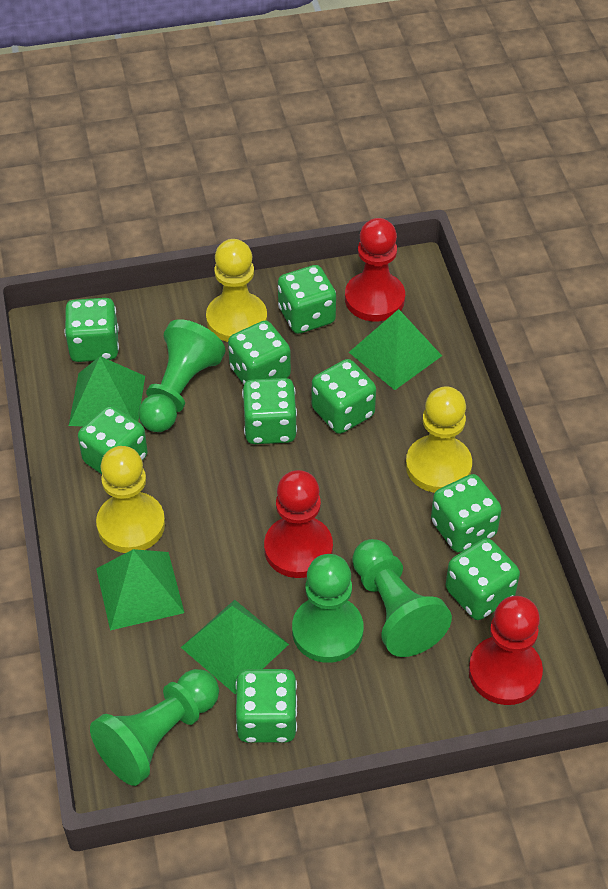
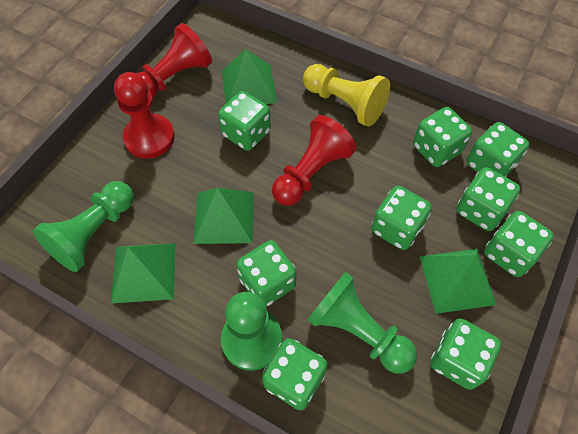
green pawn: 4 -> 3
yellow pawn: 3 -> 1

